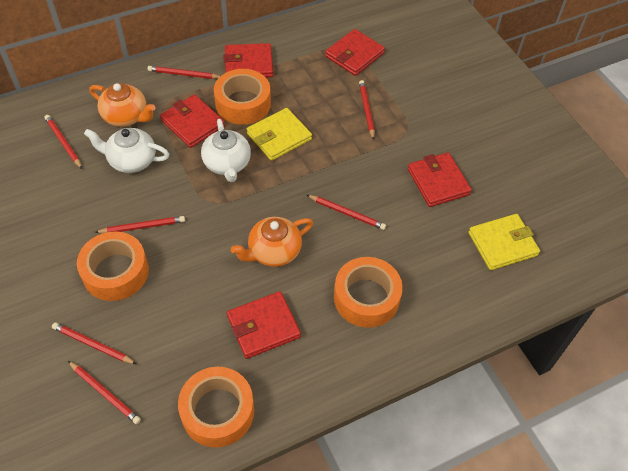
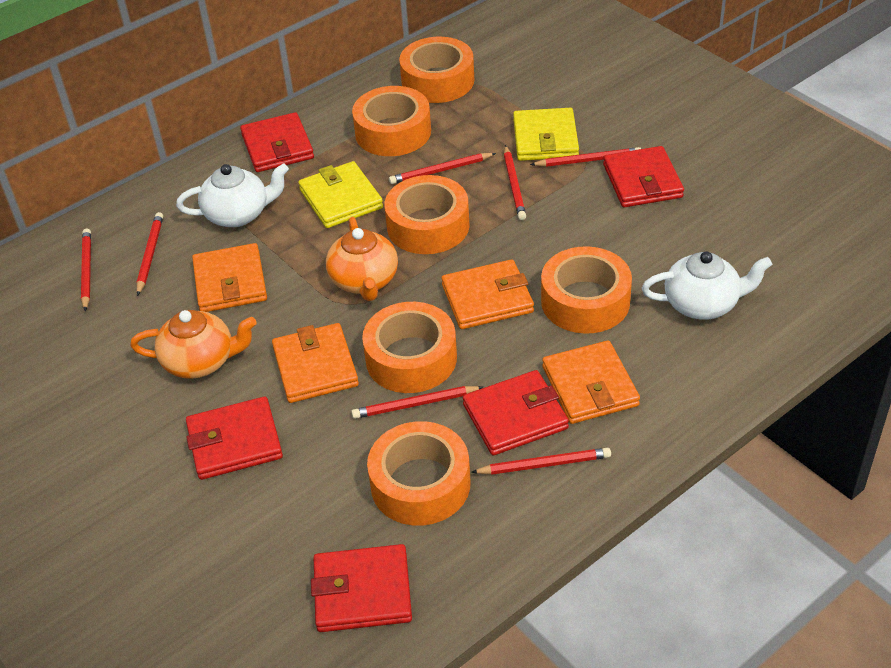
orange tape: 4 -> 6
orange wallet: 0 -> 4

